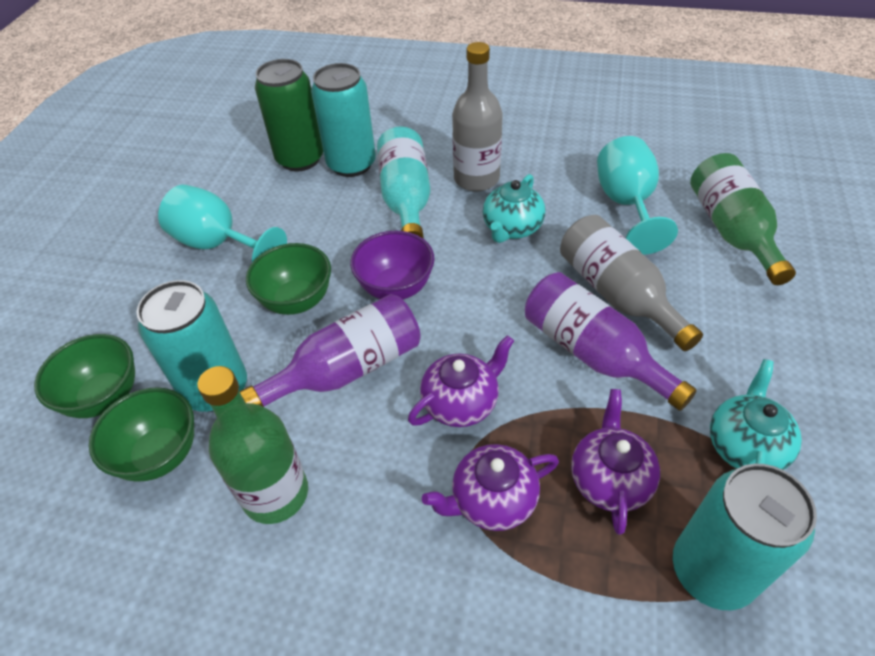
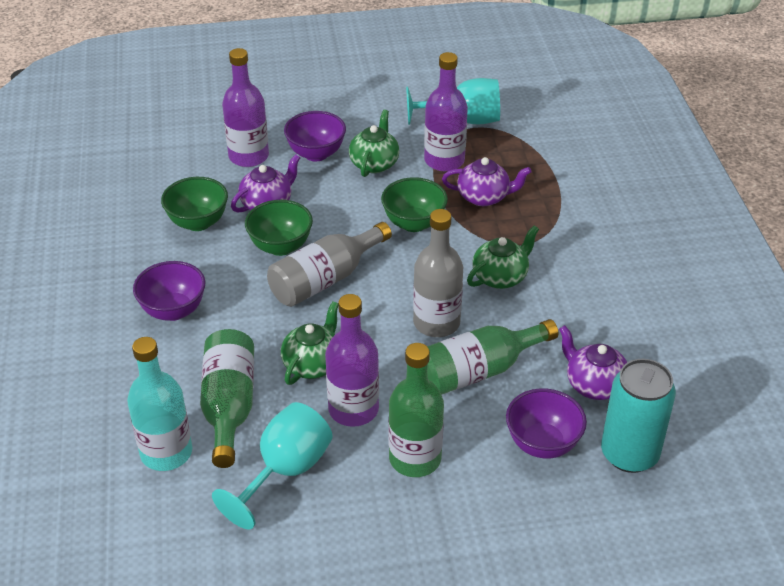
green bottle: 2 -> 3
green can: 1 -> 0
green teapot: 0 -> 3
purple bottle: 2 -> 3
purple bowl: 1 -> 3
turquoise can: 3 -> 1
turquoise teapot: 2 -> 0

